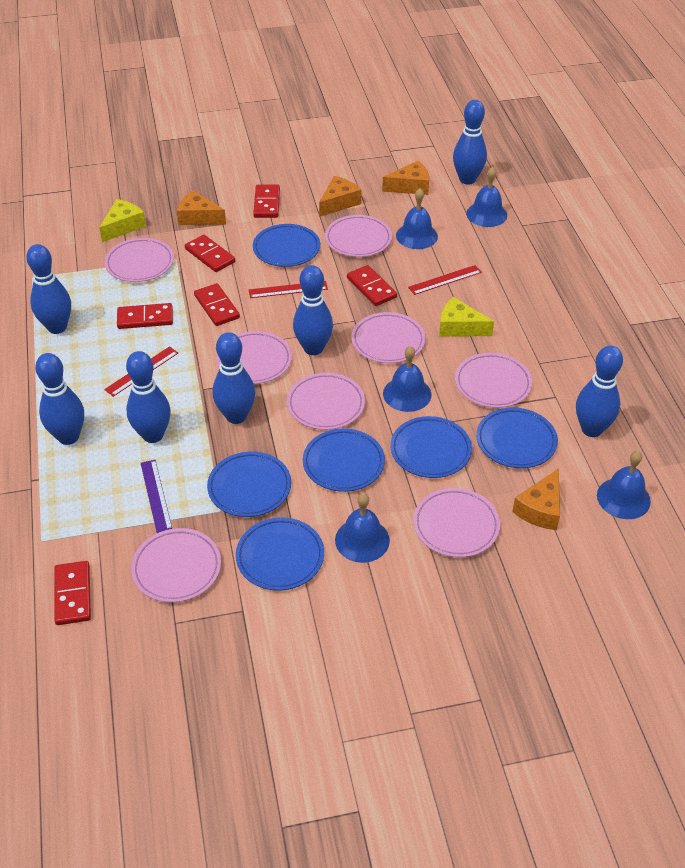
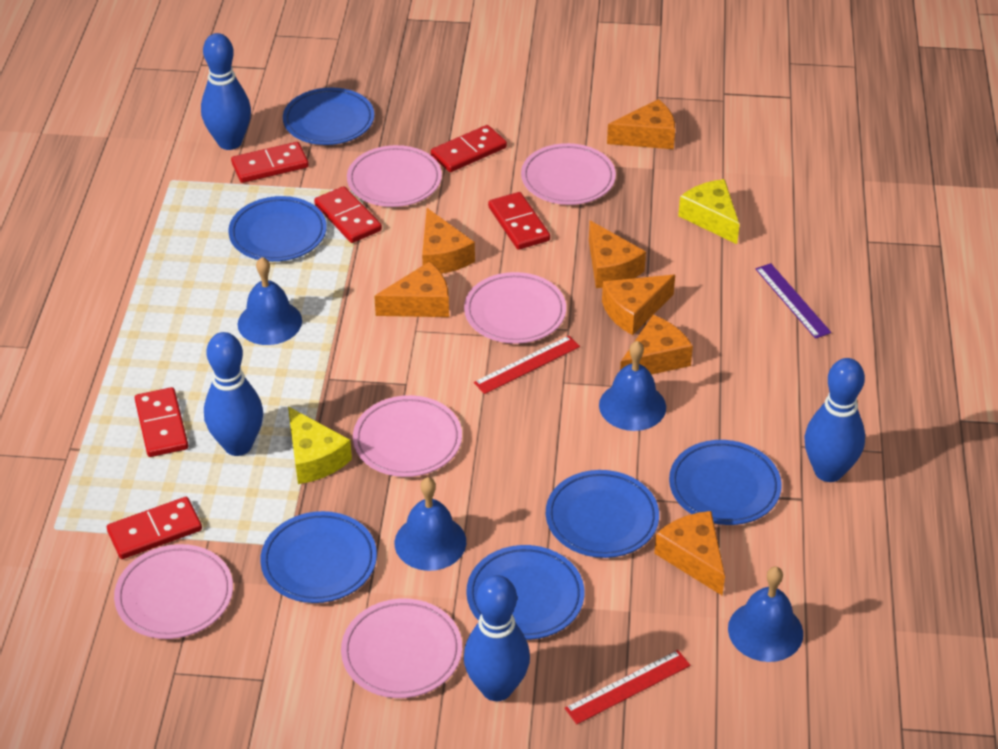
blue bell: 5 -> 4
blue bowling pin: 7 -> 4
orange cheese: 4 -> 7
pink plate: 8 -> 6
red ruler: 3 -> 2

